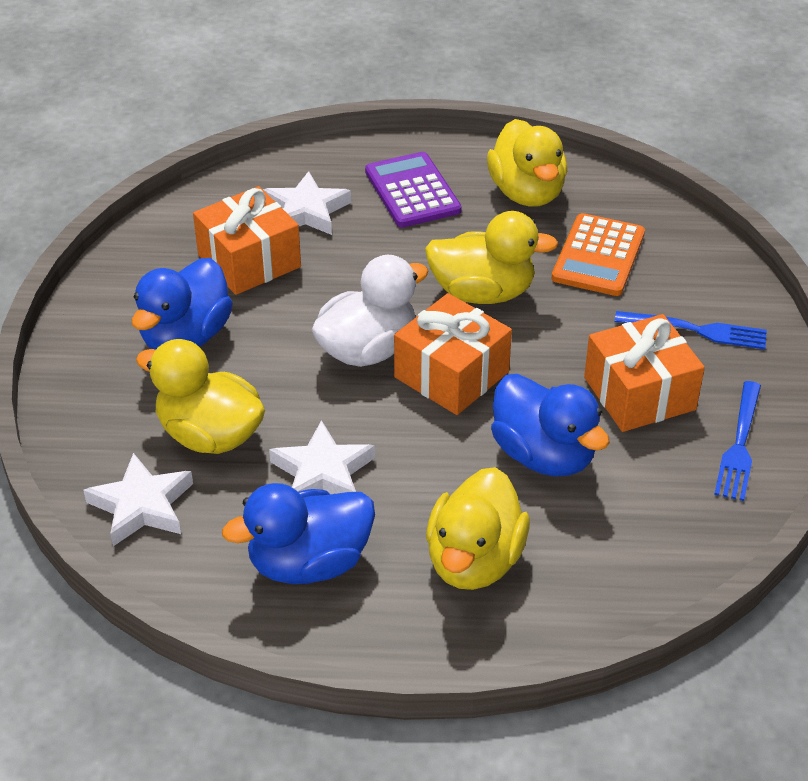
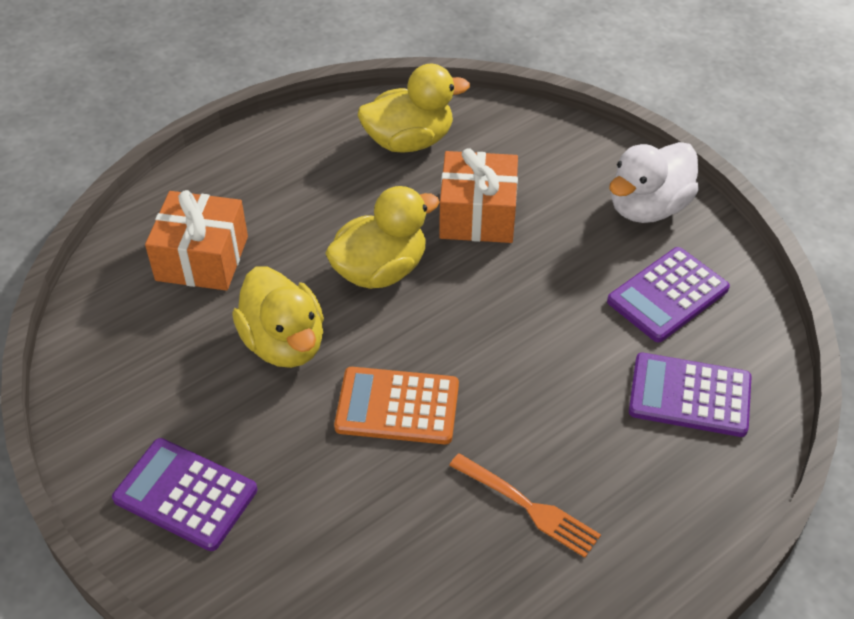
blue duck: 3 -> 0
blue fork: 2 -> 0
orange fork: 0 -> 1
orange gift: 3 -> 2
purple calculator: 1 -> 3
white star: 3 -> 0
yellow duck: 4 -> 3

